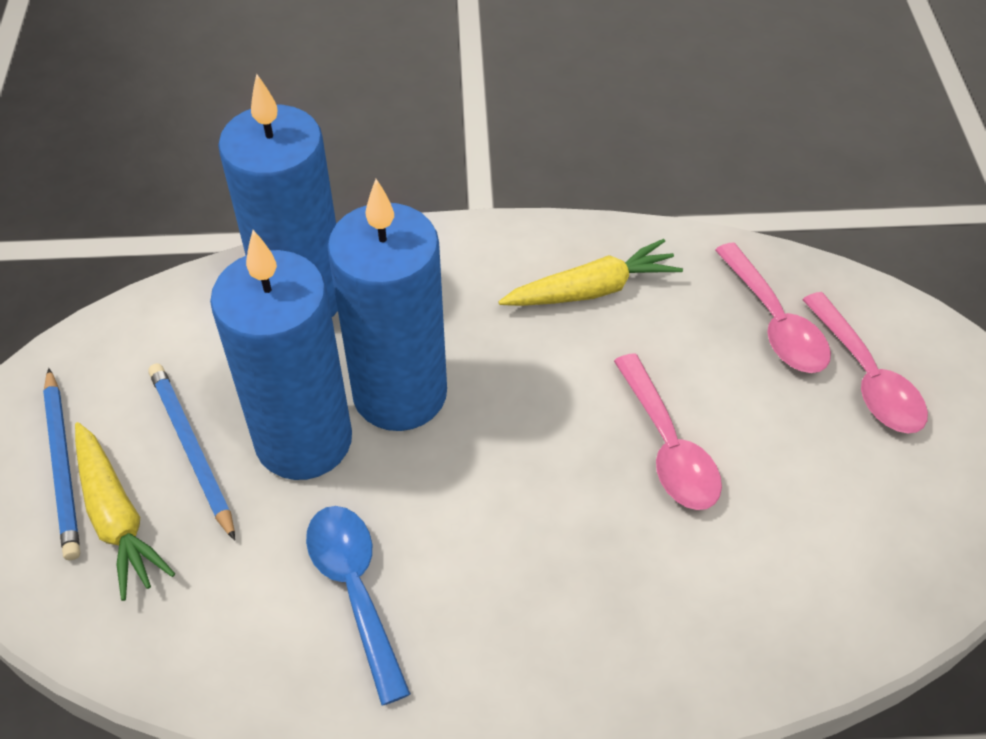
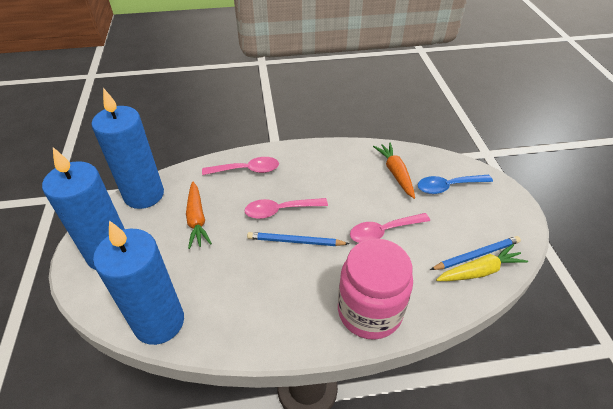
orange carrot: 0 -> 2
pink jar: 0 -> 1
yellow carrot: 2 -> 1

